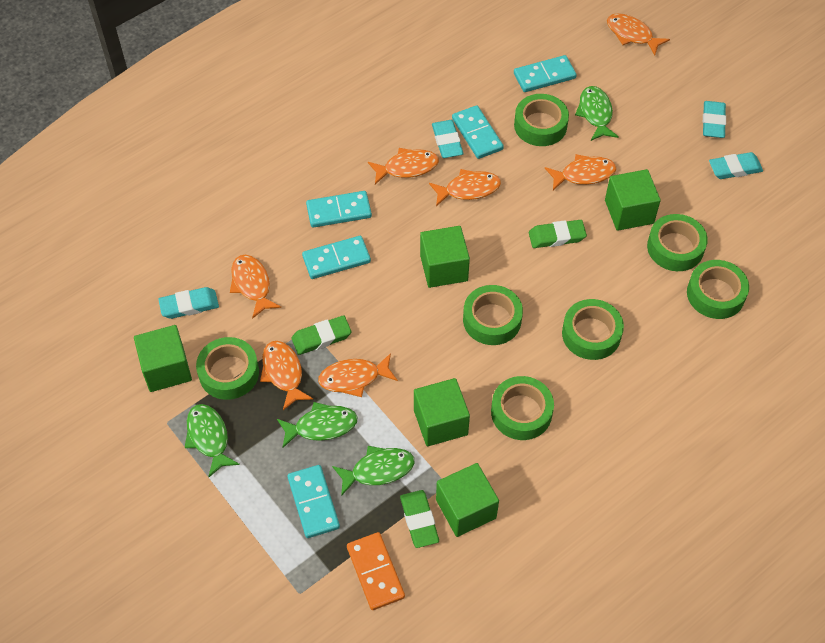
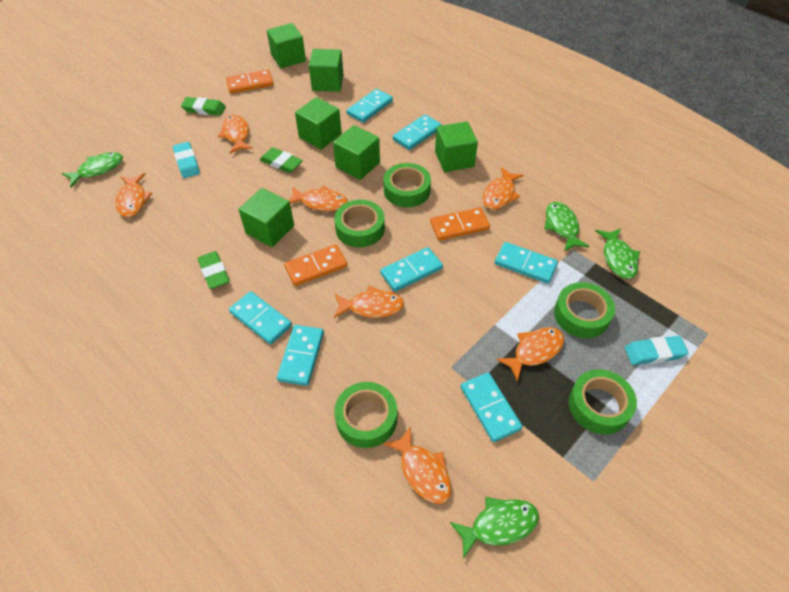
green cube: 5 -> 6
green tape: 7 -> 5
orange domino: 1 -> 3
turquoise domino: 5 -> 7
turquoise eraser: 4 -> 2

